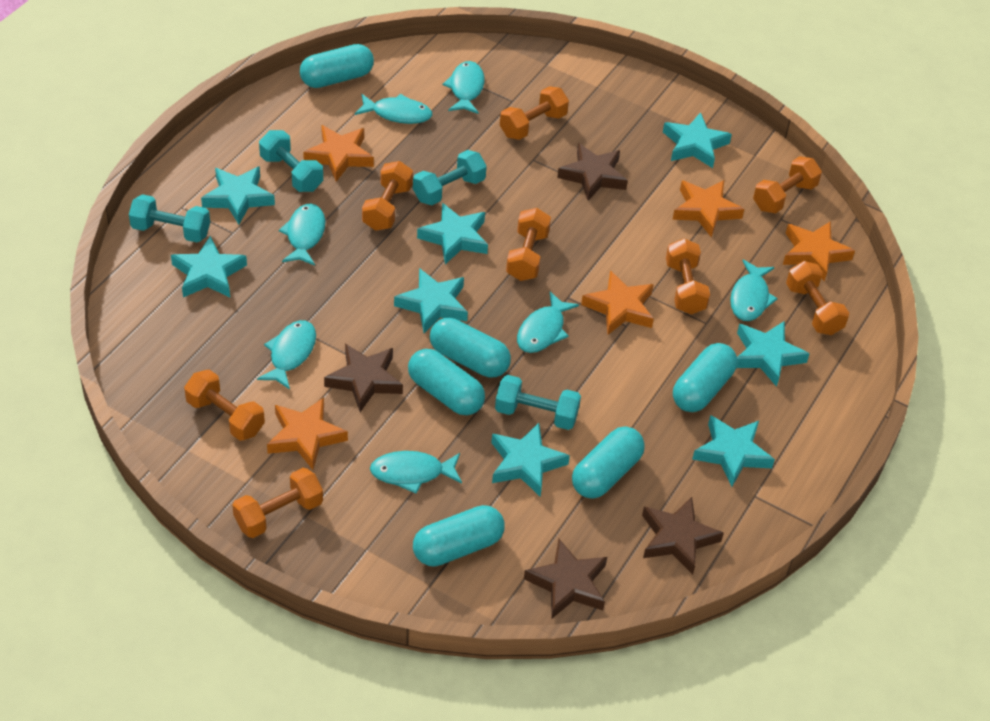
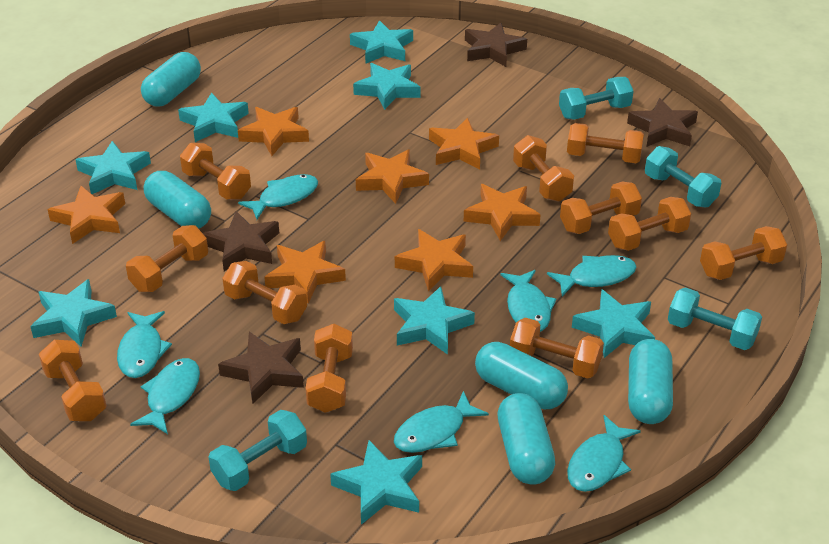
orange dumbbell: 8 -> 11
orange star: 5 -> 7
turquoise capsule: 6 -> 5

